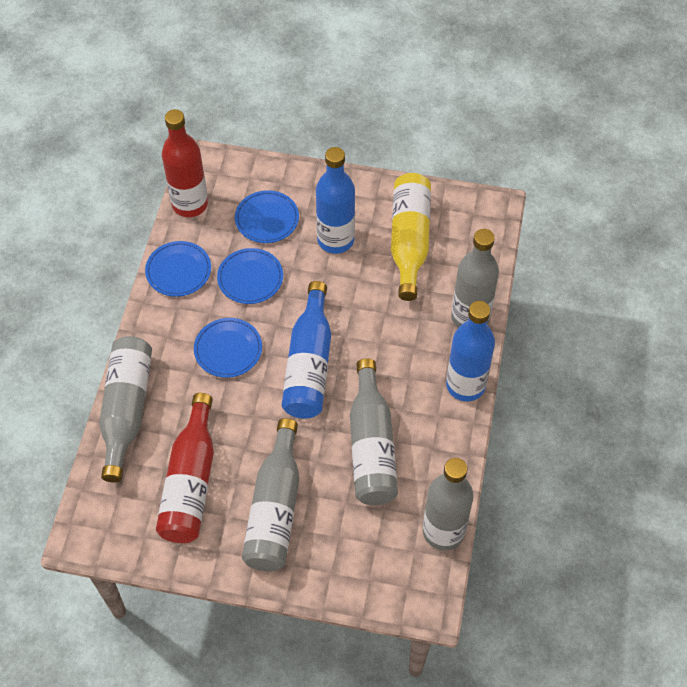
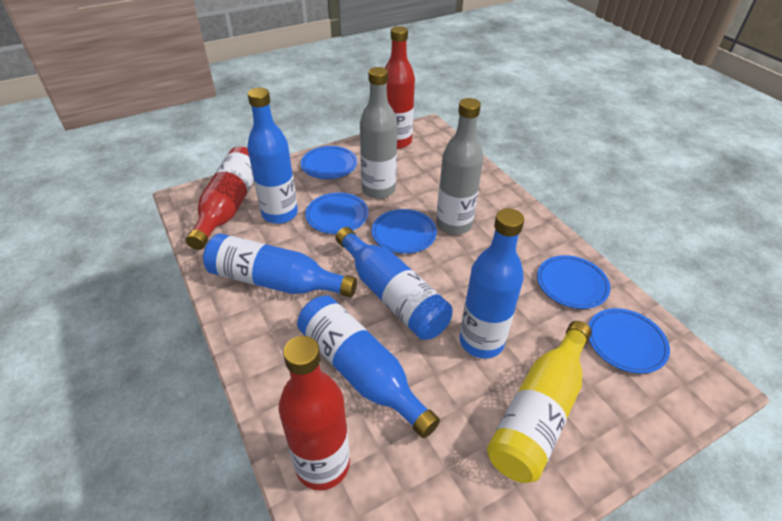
blue bottle: 3 -> 5
blue plate: 4 -> 5
grey bottle: 5 -> 2
red bottle: 2 -> 3

